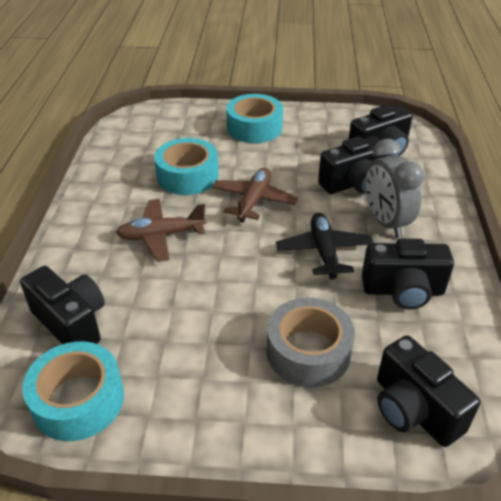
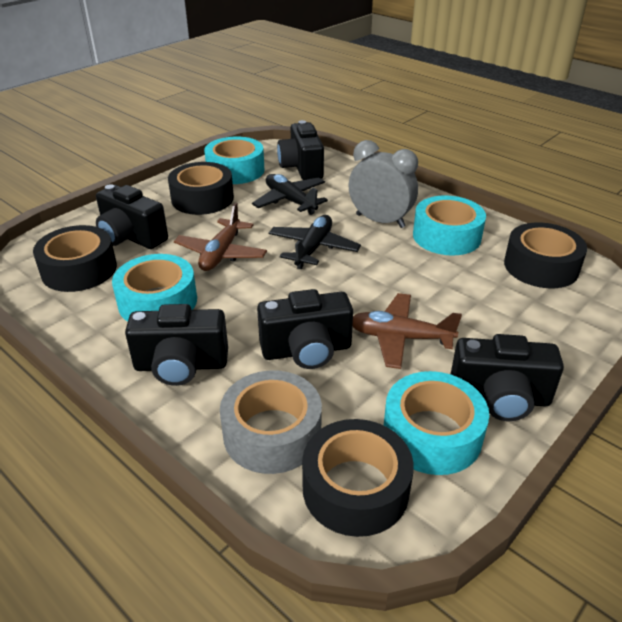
black plane: 1 -> 2
black tape: 0 -> 4
turquoise tape: 3 -> 4

